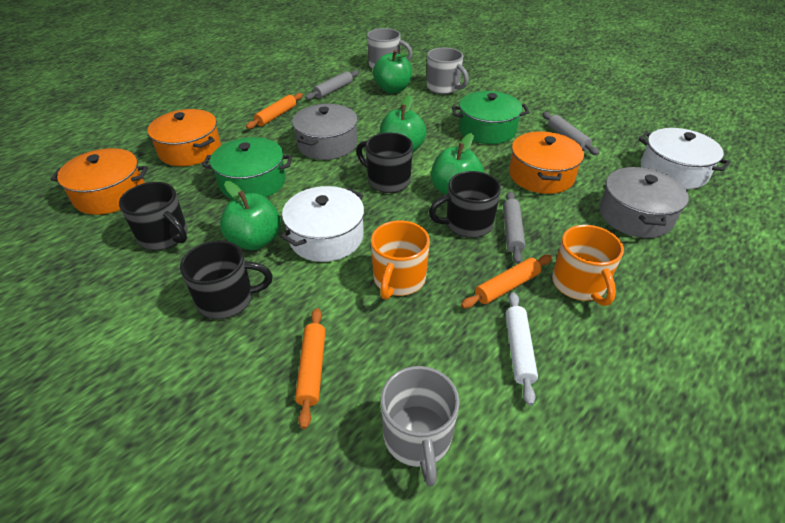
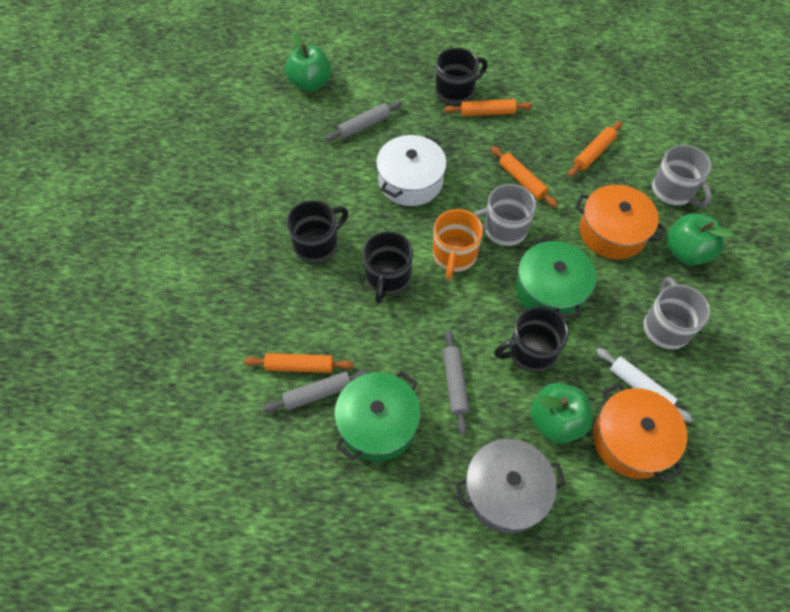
green apple: 4 -> 3
grey pot: 2 -> 1
orange mug: 2 -> 1
orange pot: 3 -> 2
orange rolling pin: 3 -> 4
white pot: 2 -> 1

